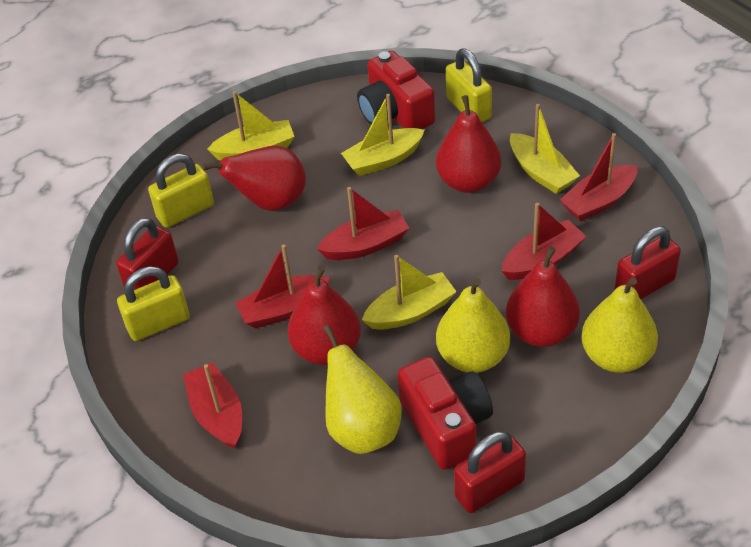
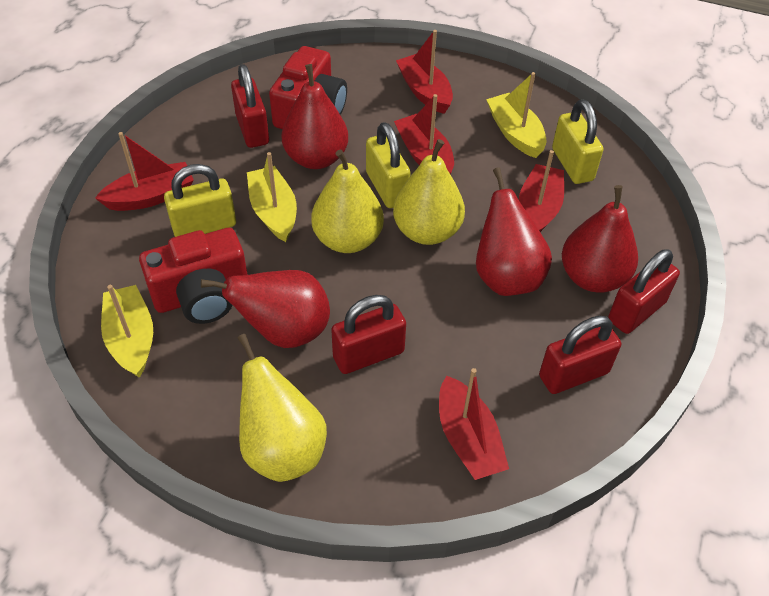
red padlock: 3 -> 4
yellow boat: 4 -> 3

